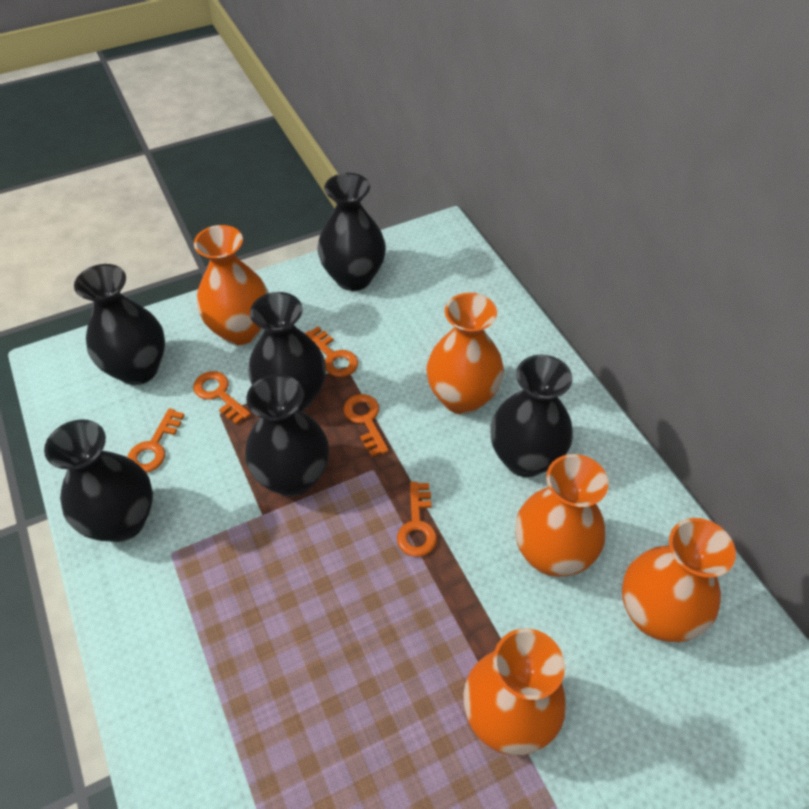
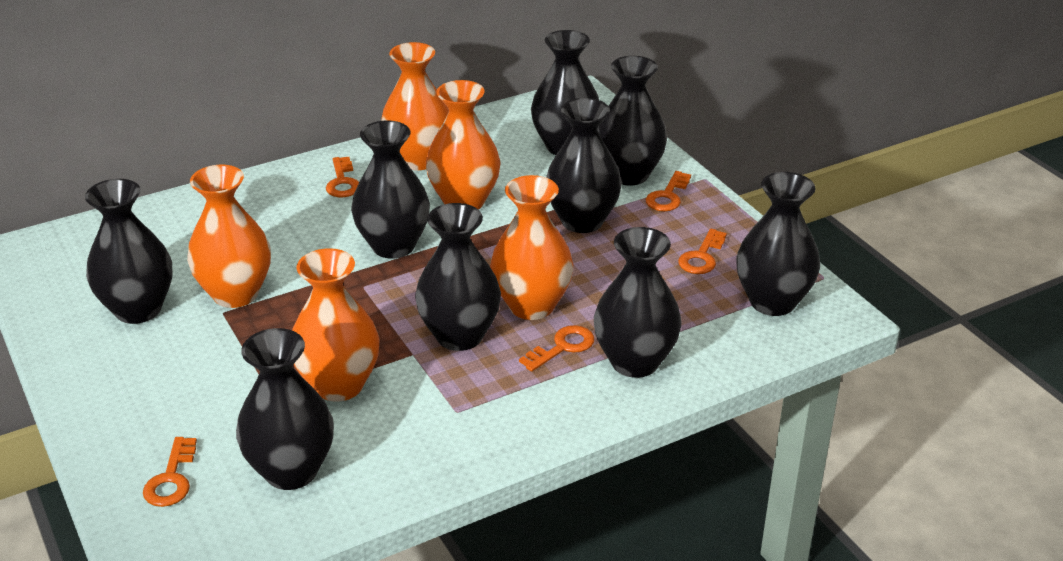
black vase: 6 -> 9

